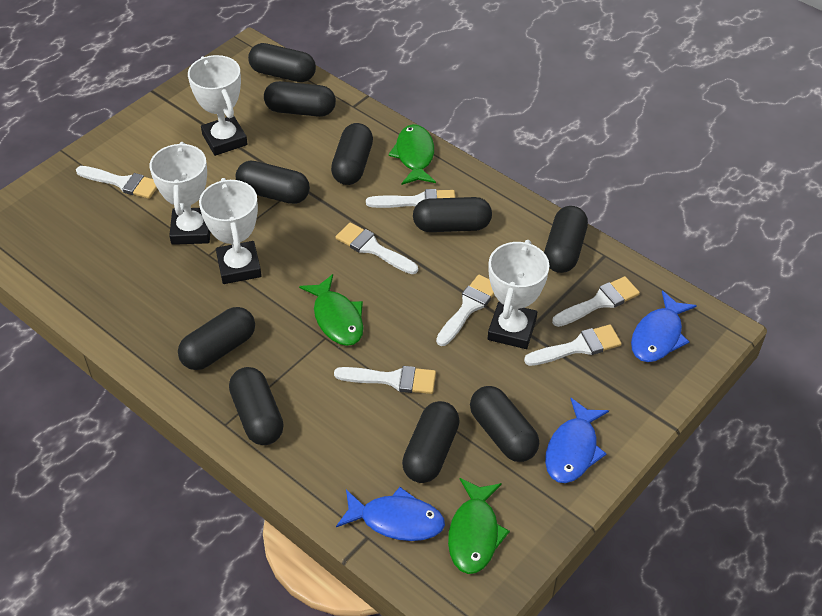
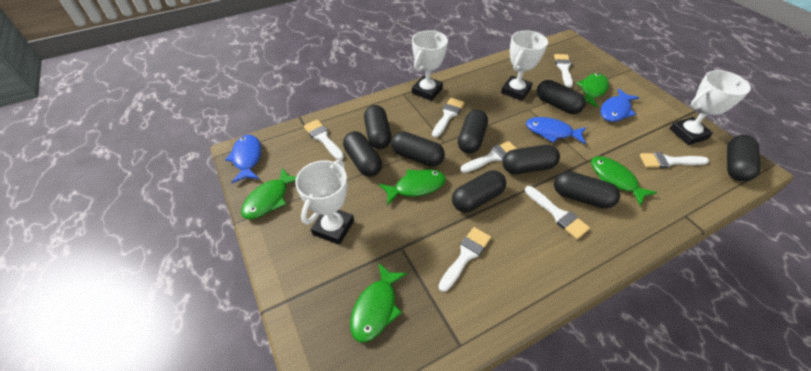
black capsule: 10 -> 9
green fish: 3 -> 5

